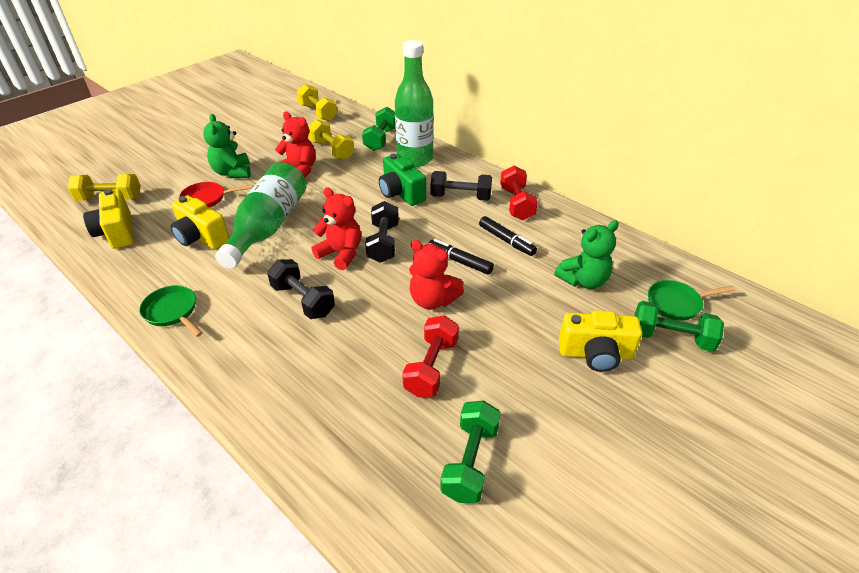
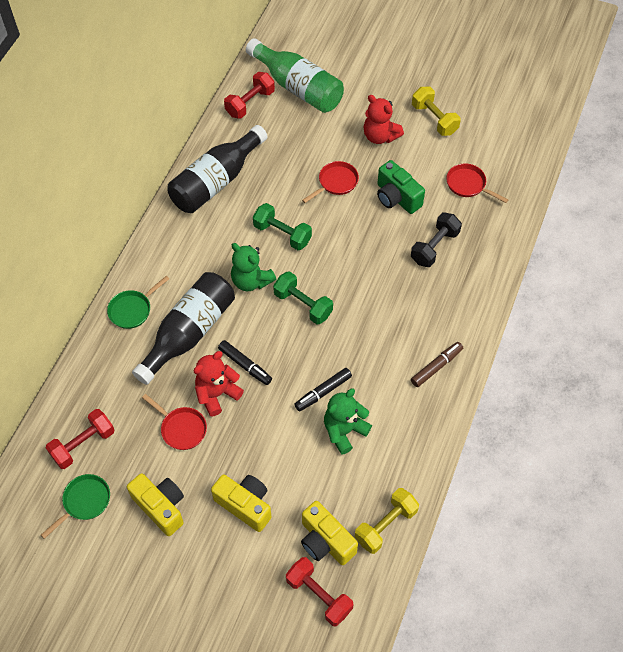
black bottle: 0 -> 2
black dumbbell: 3 -> 1
brown marker: 0 -> 1
green bottle: 2 -> 1
green dumbbell: 3 -> 2
red dumbbell: 2 -> 3
red pan: 1 -> 3
red teddy bear: 3 -> 2
yellow dumbbell: 3 -> 2

